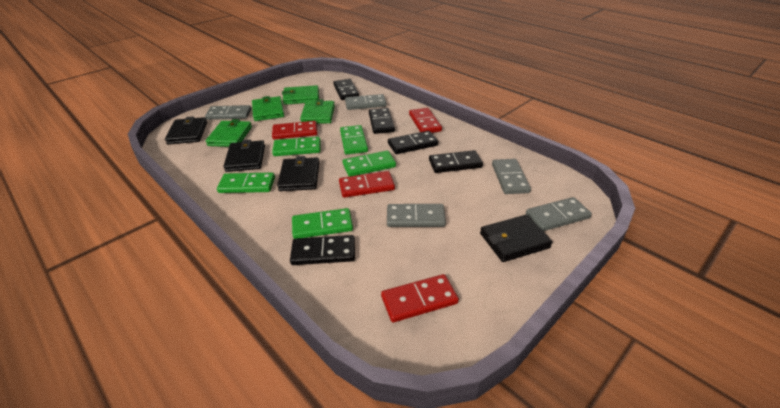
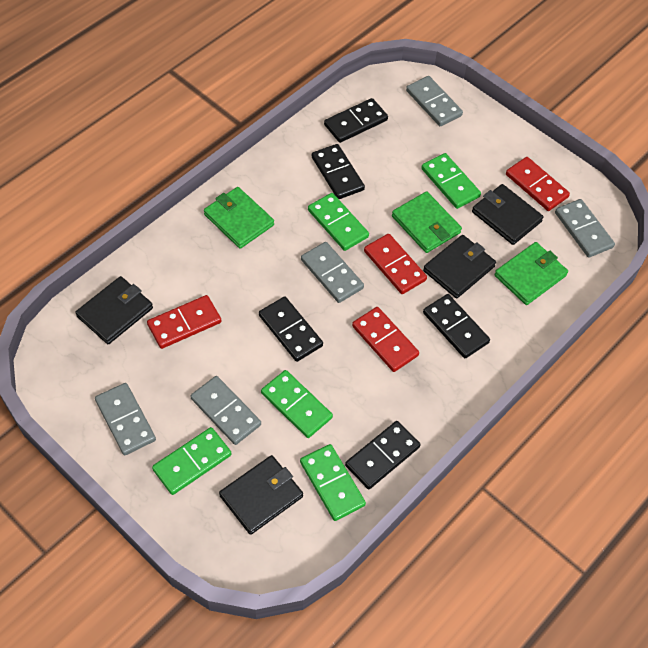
green wallet: 4 -> 3

